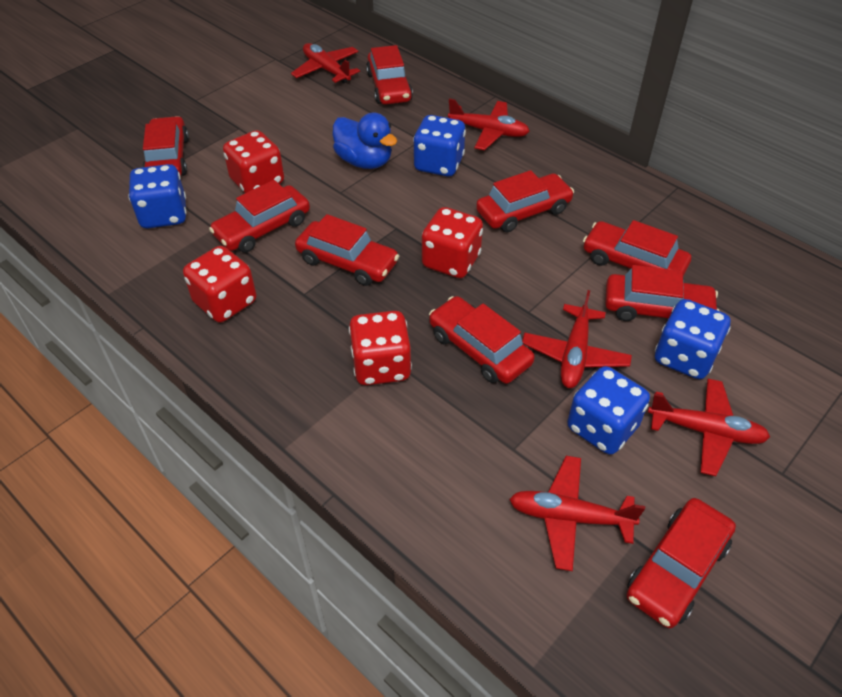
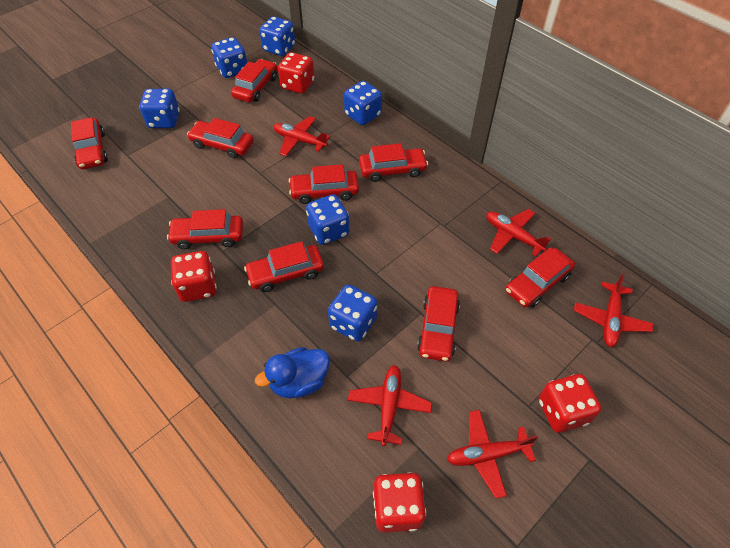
blue dice: 4 -> 6

